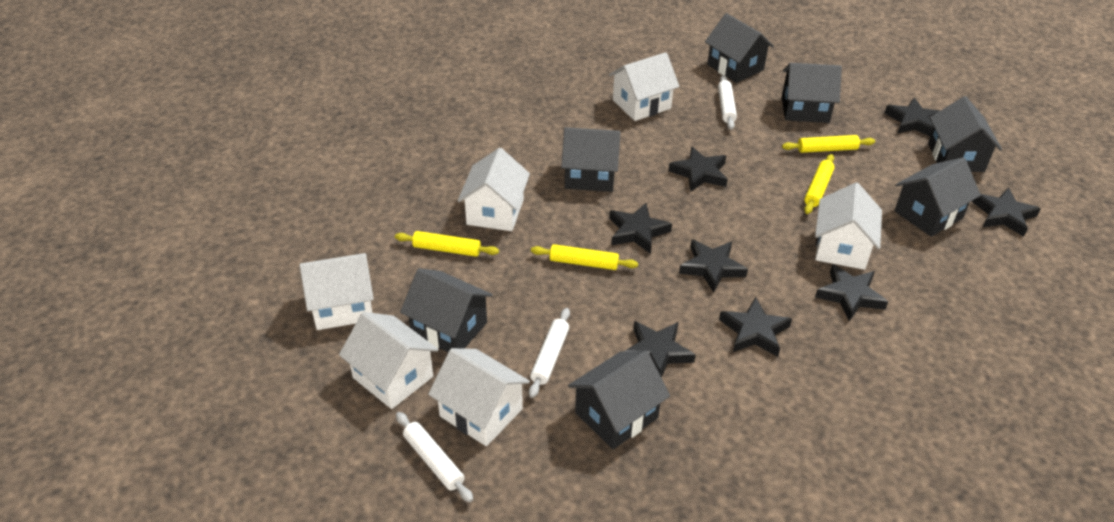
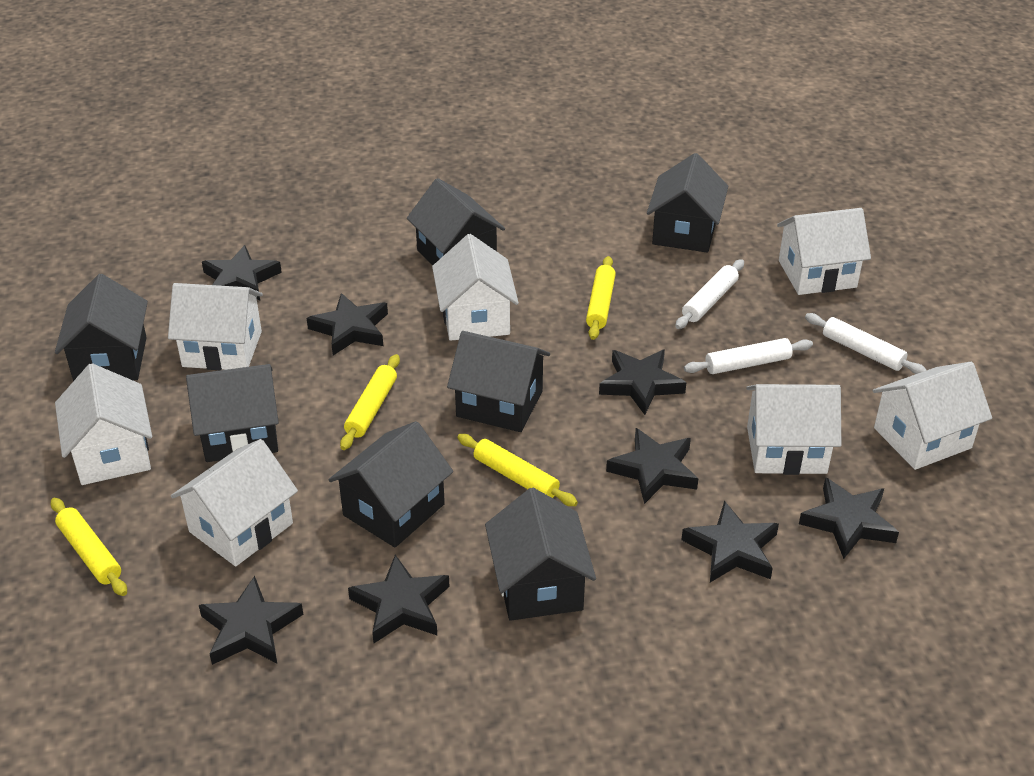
white house: 6 -> 7

